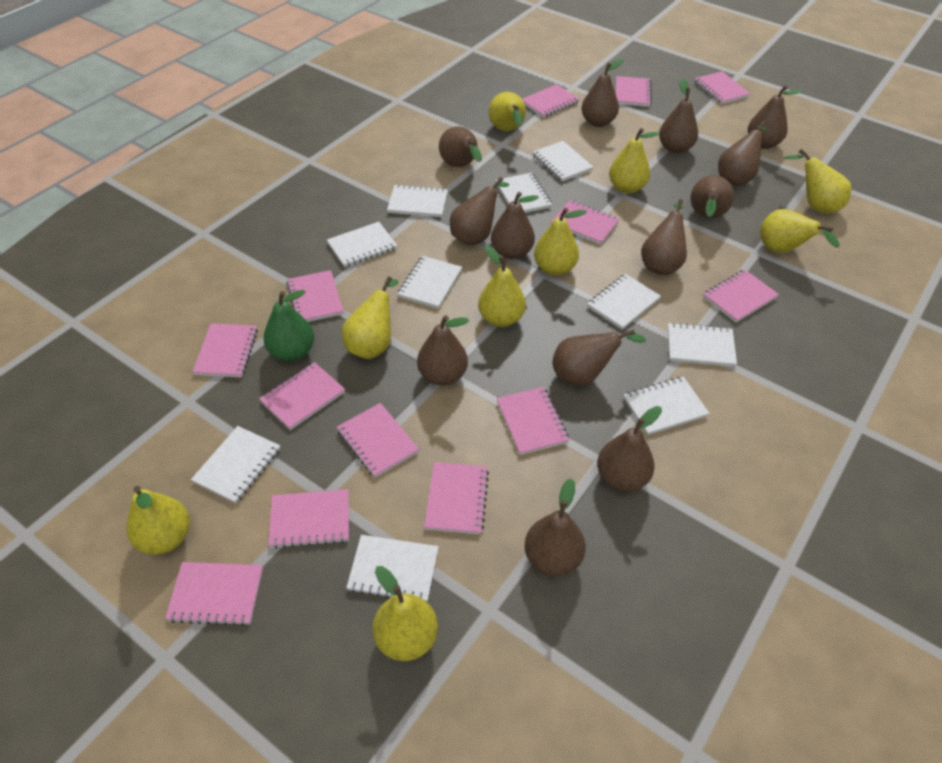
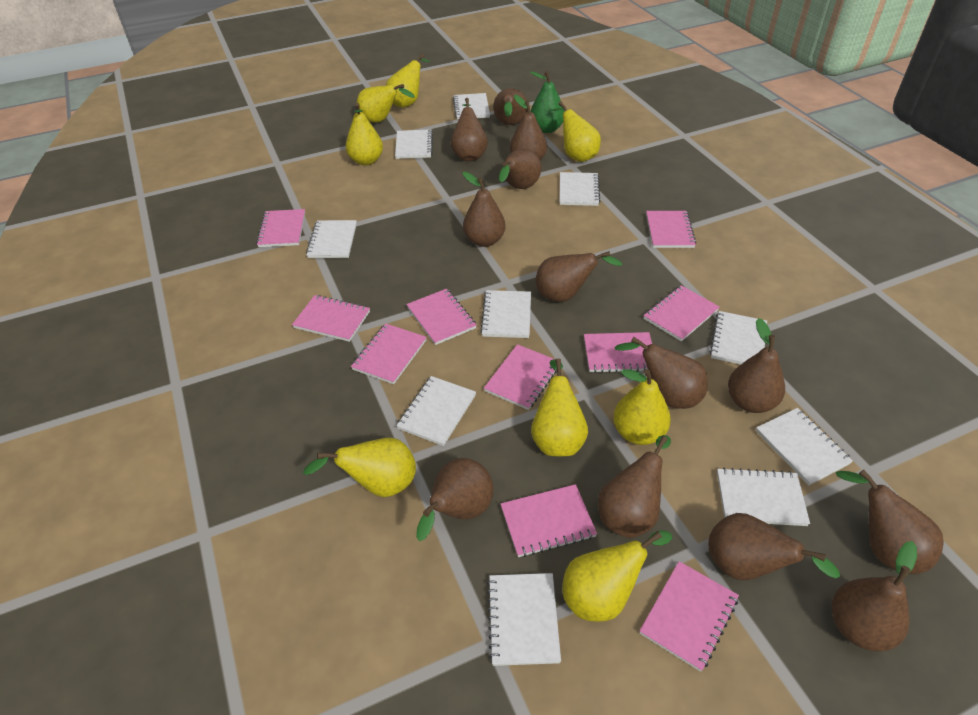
pink notebook: 13 -> 10
yellow pear: 9 -> 8

